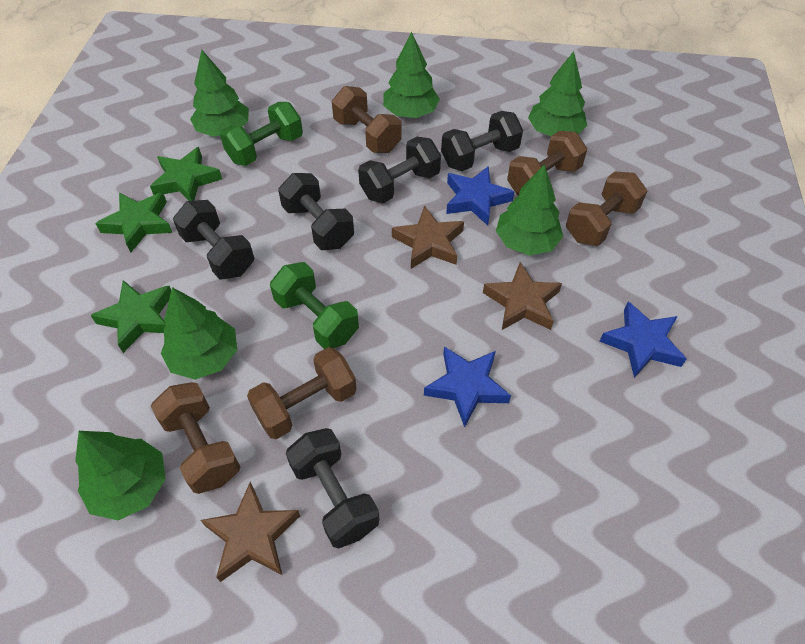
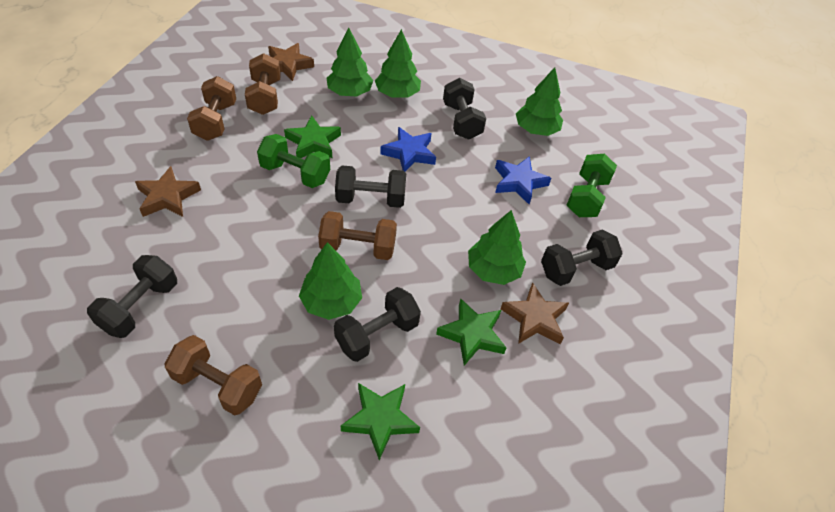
blue star: 3 -> 2
brown dumbbell: 5 -> 4
green tree: 6 -> 5

